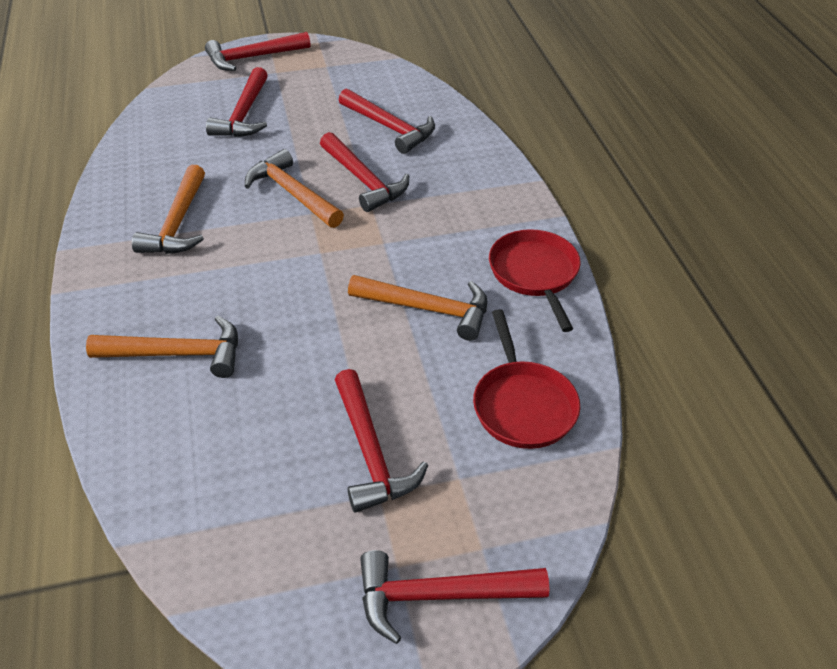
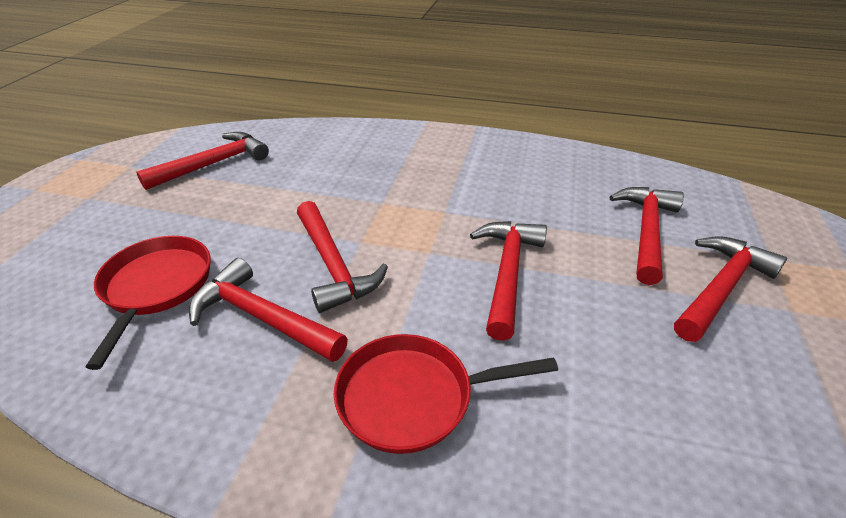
orange hammer: 4 -> 0

